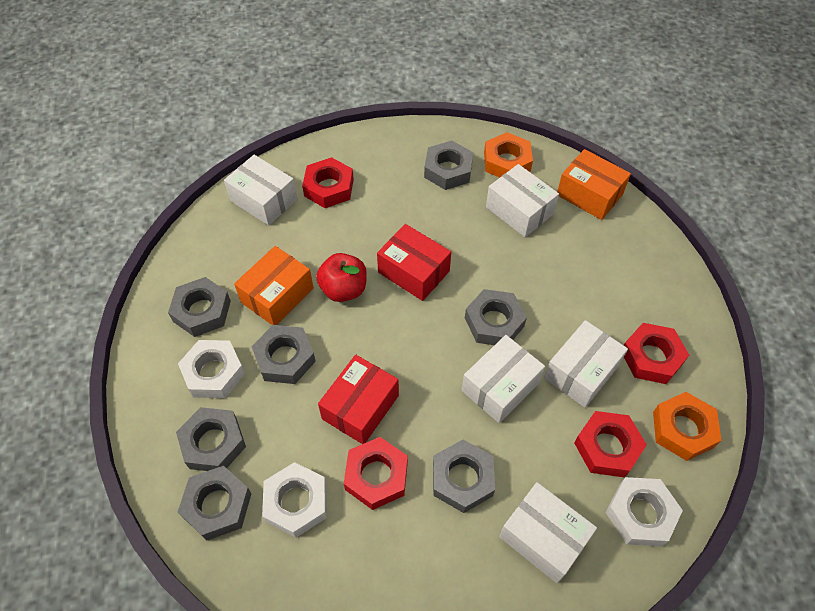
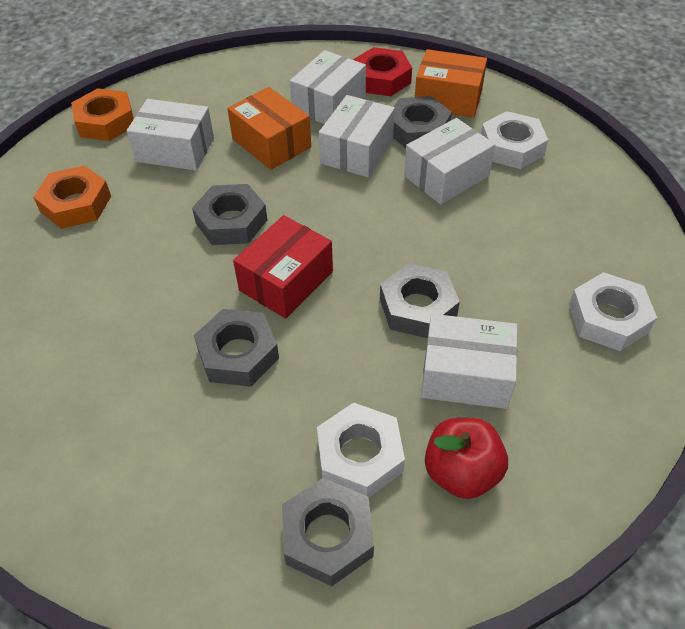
grey nut: 7 -> 5
red box: 2 -> 1
red nut: 4 -> 1

